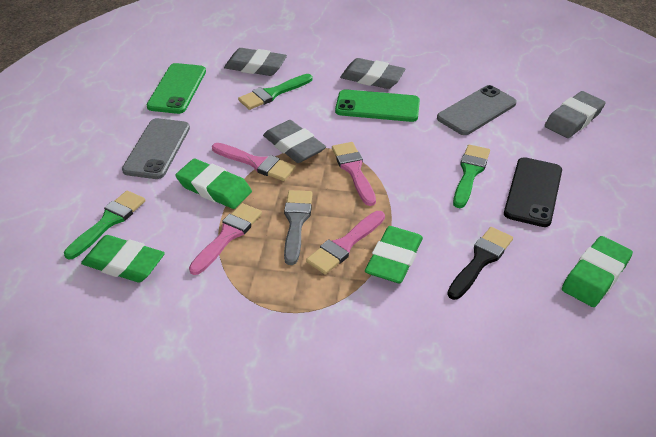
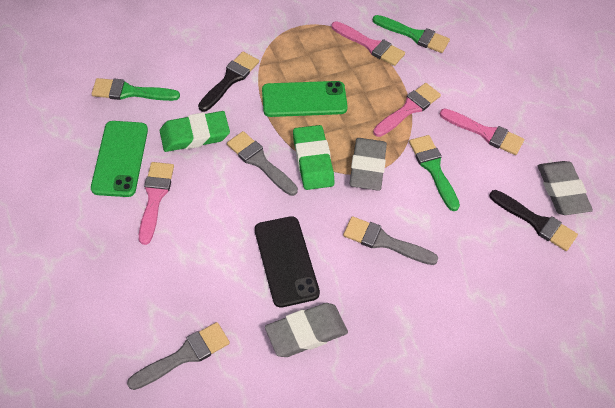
black brush: 1 -> 2
green eraser: 4 -> 2
grey brush: 1 -> 3
grey eraser: 4 -> 3
grey phone: 2 -> 0

